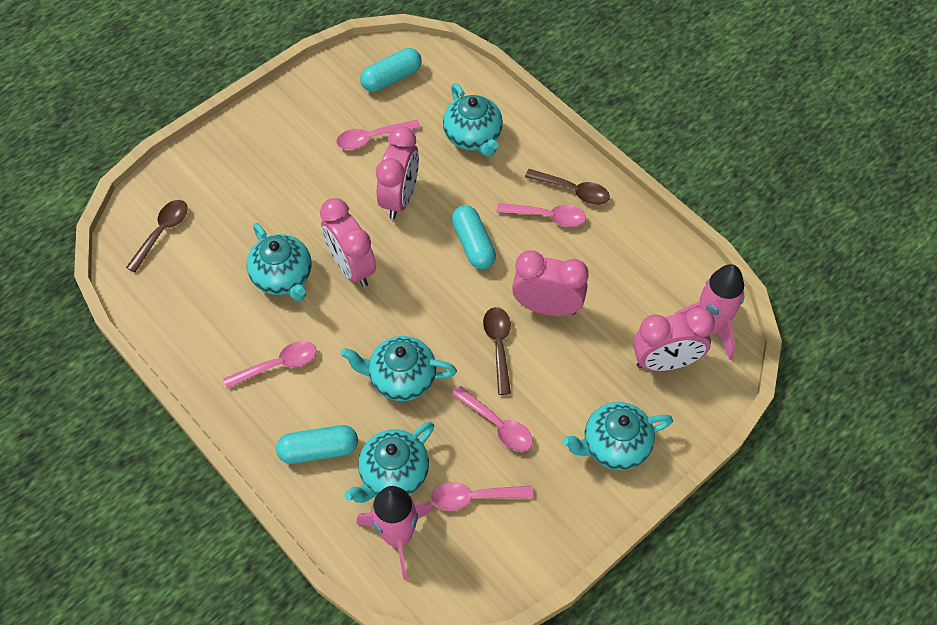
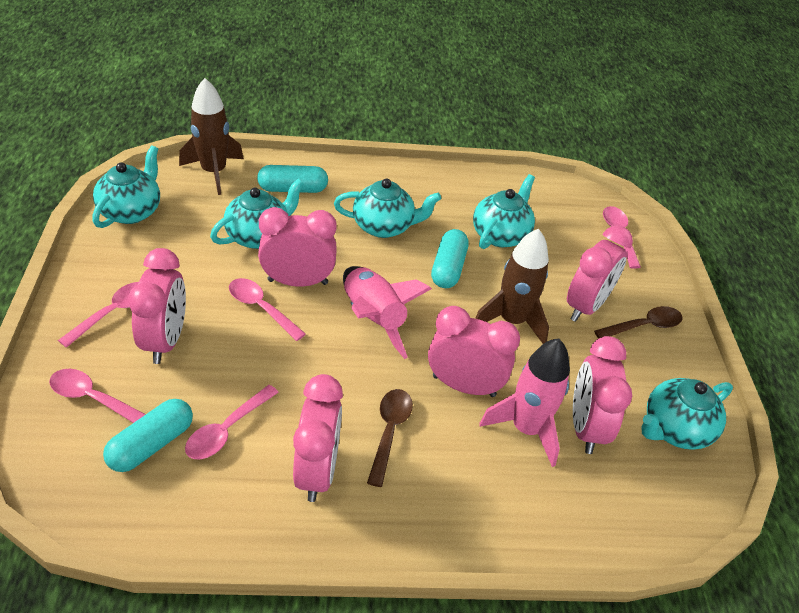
brown rocket: 0 -> 2
brown spoon: 3 -> 2
pink clock: 4 -> 6

